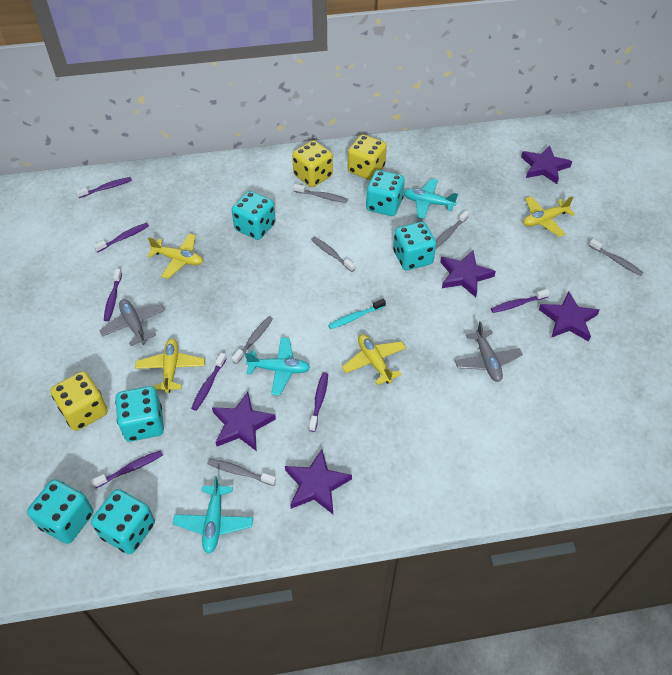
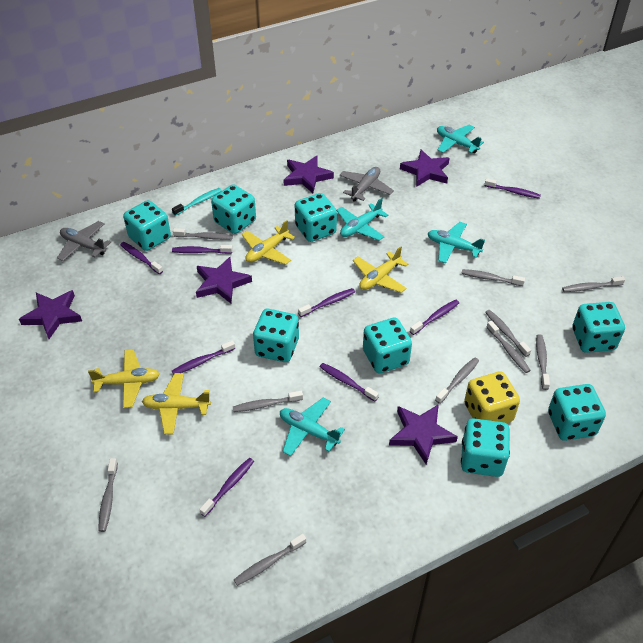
grey toothbrush: 6 -> 10
purple toothbrush: 7 -> 8
turquoise dice: 6 -> 8
turquoise plane: 3 -> 4
yellow dice: 3 -> 1

